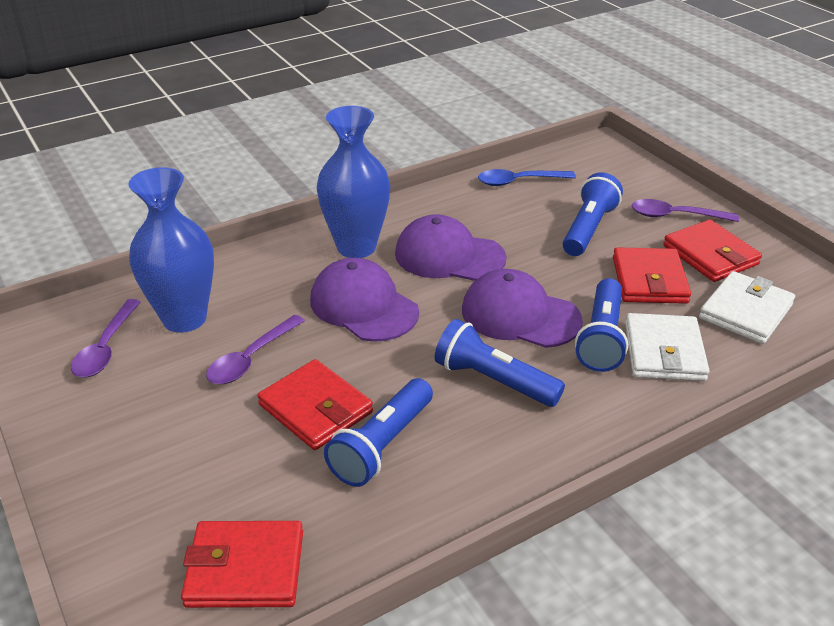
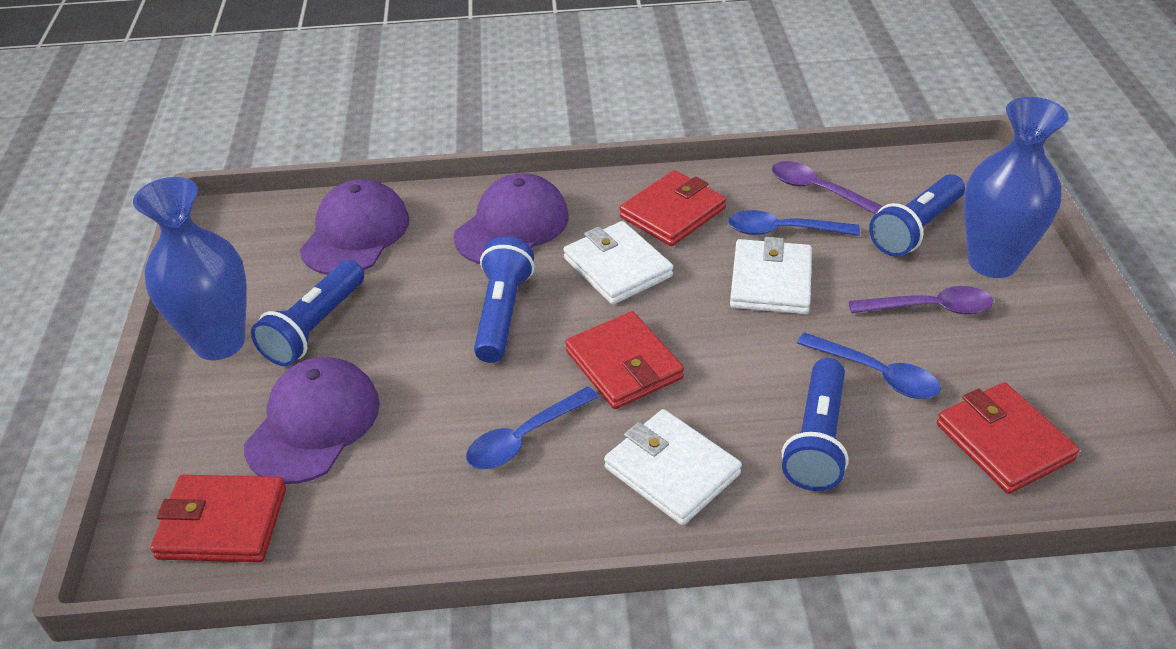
blue spoon: 1 -> 3
purple spoon: 3 -> 2
white wallet: 2 -> 3

